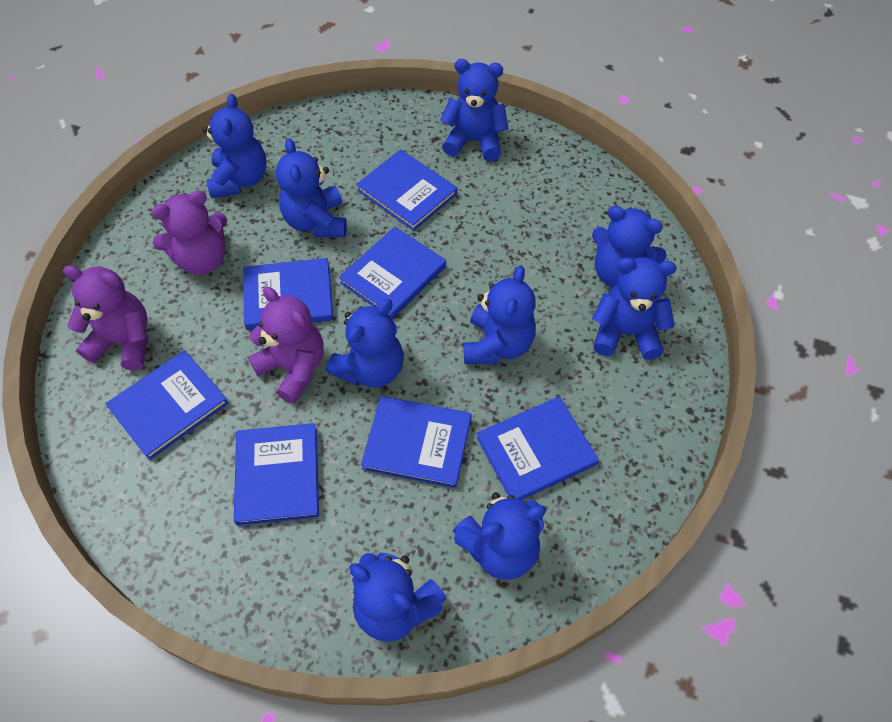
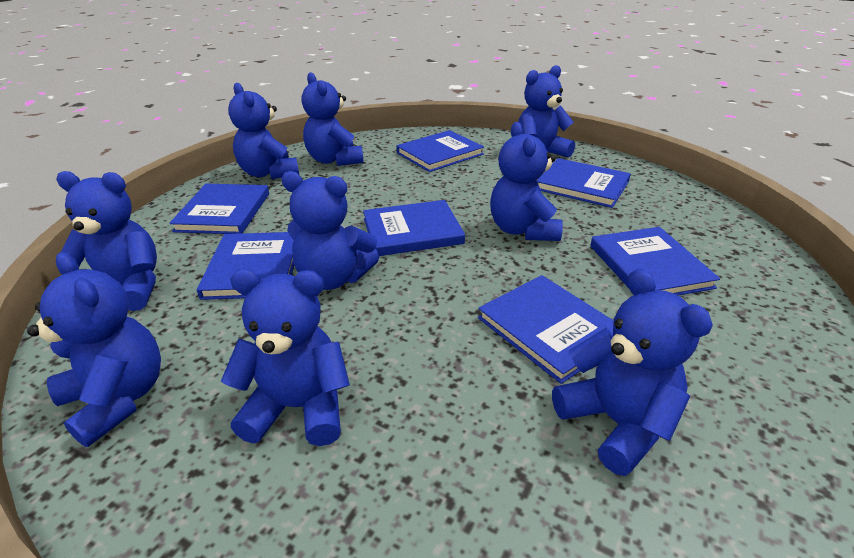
purple teddy bear: 3 -> 0

